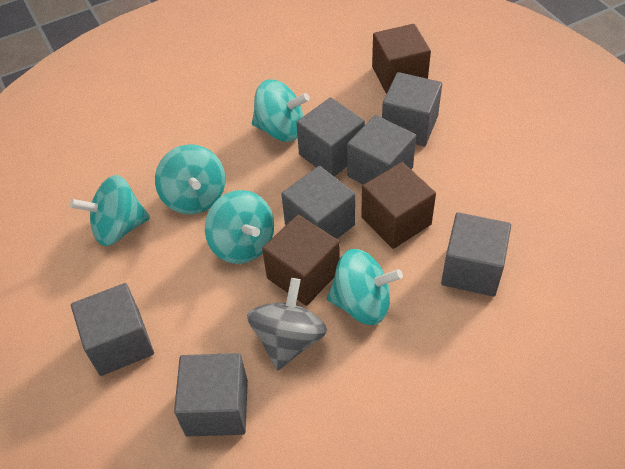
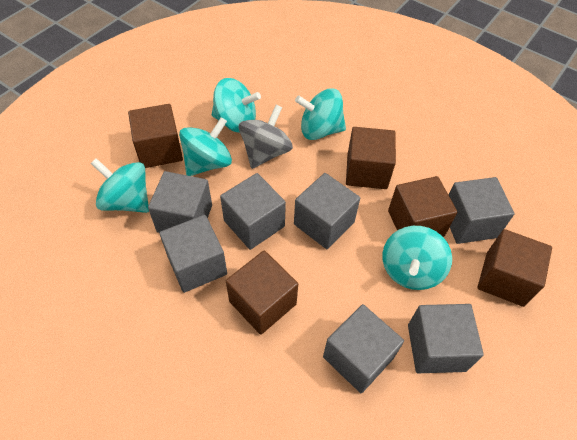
brown cube: 3 -> 5

